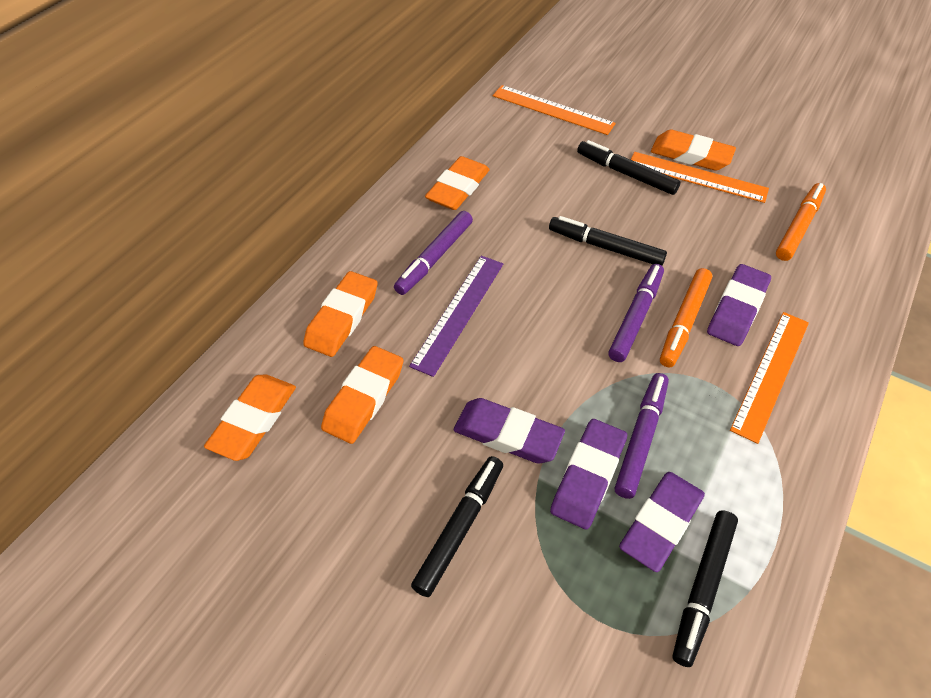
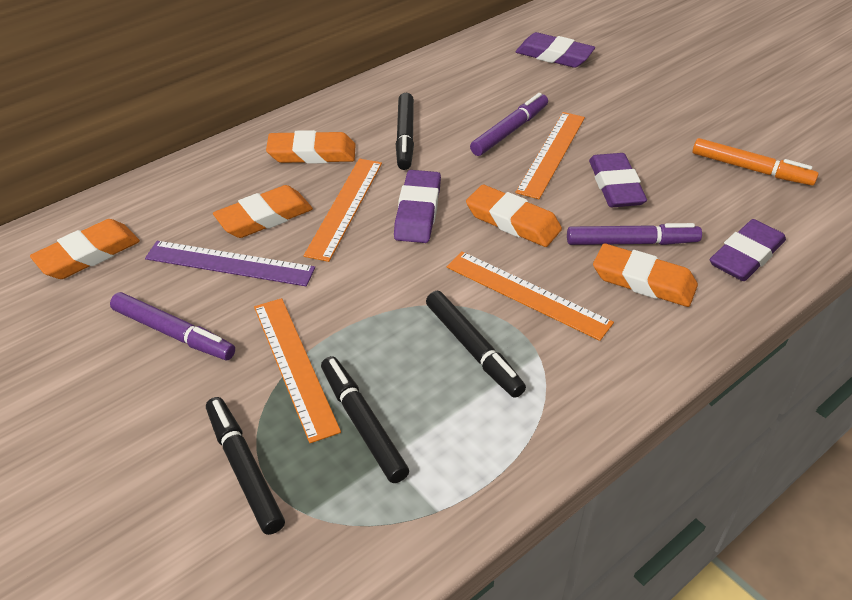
orange marker: 2 -> 1
orange ruler: 3 -> 4

